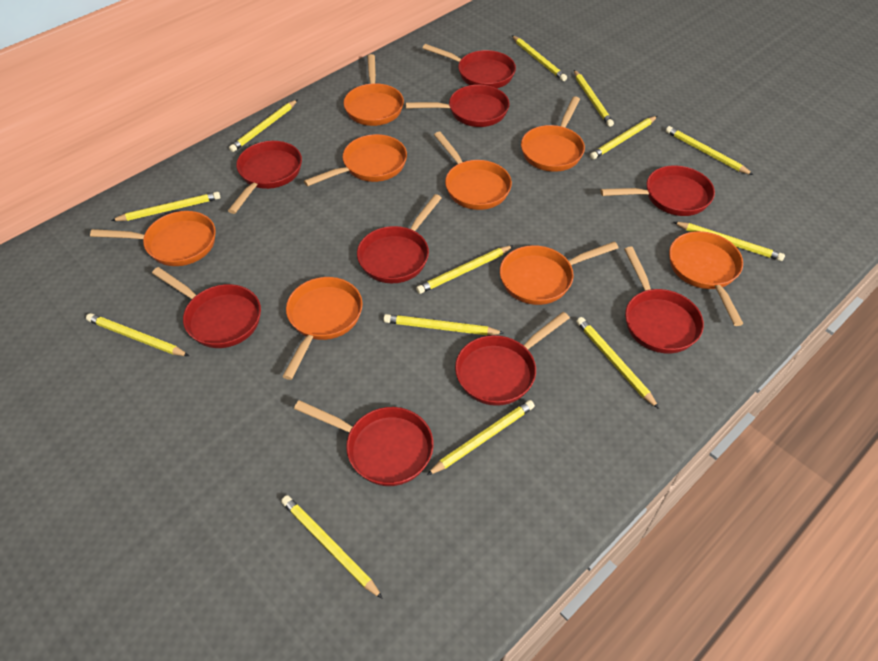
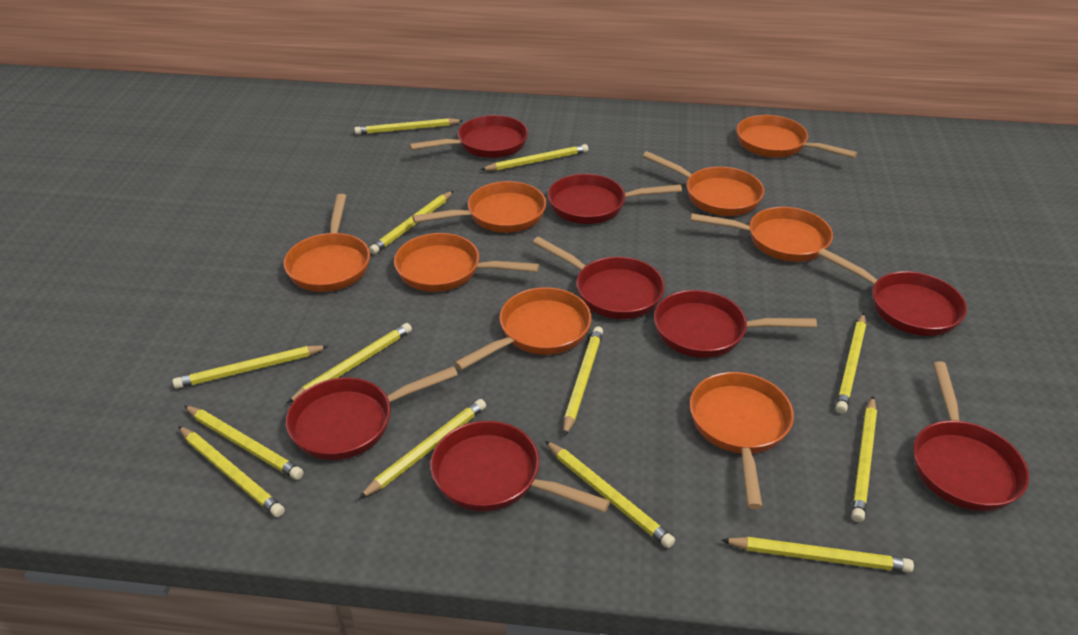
red pan: 9 -> 8

